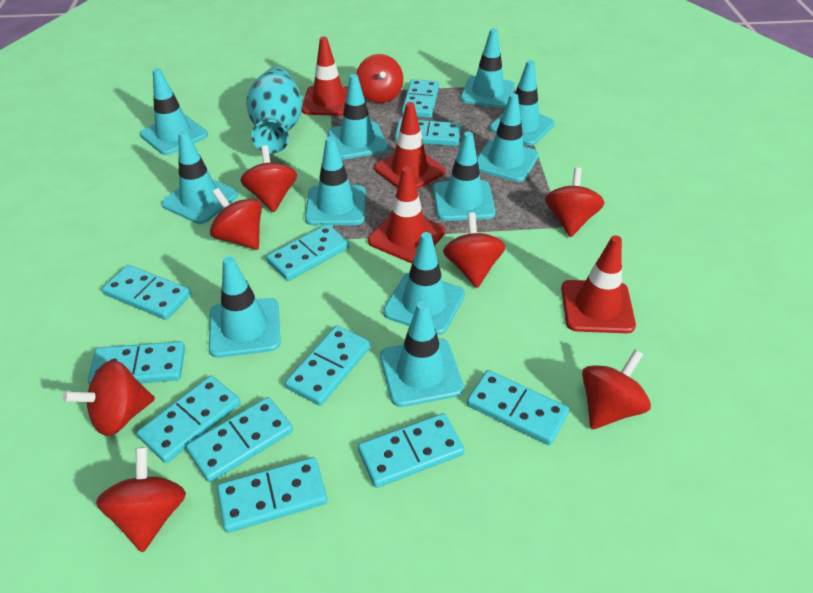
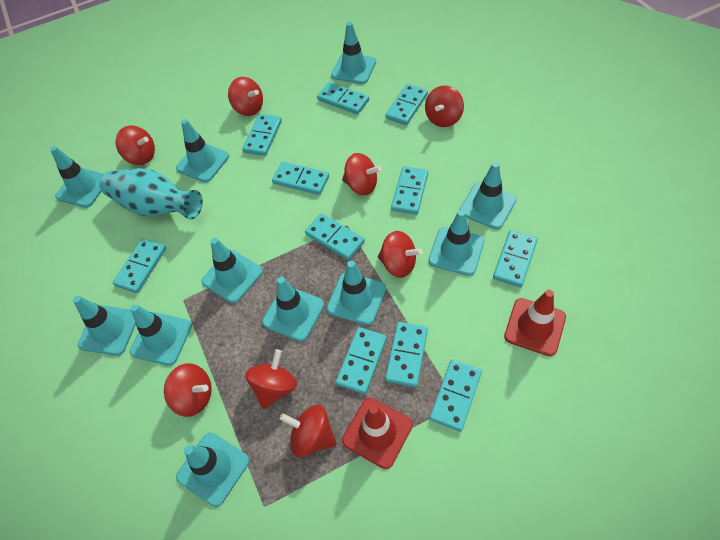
red traffic cone: 4 -> 2

